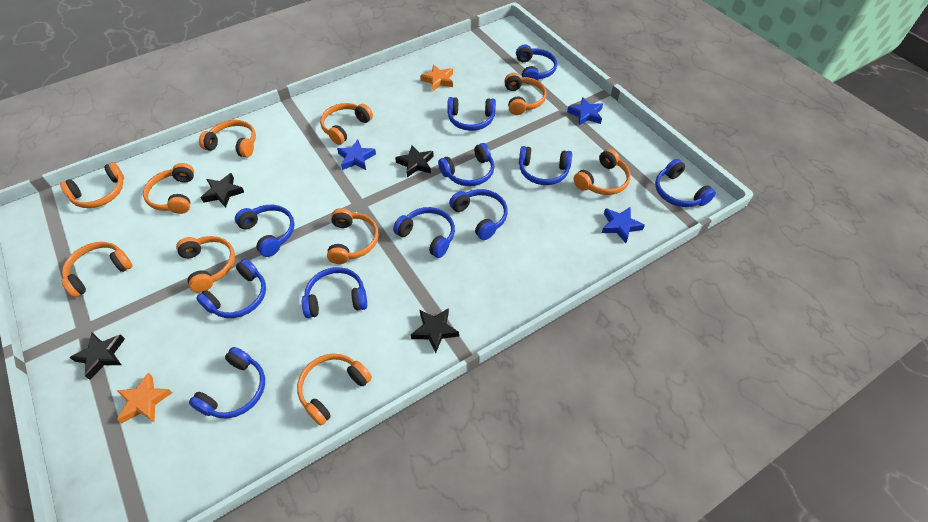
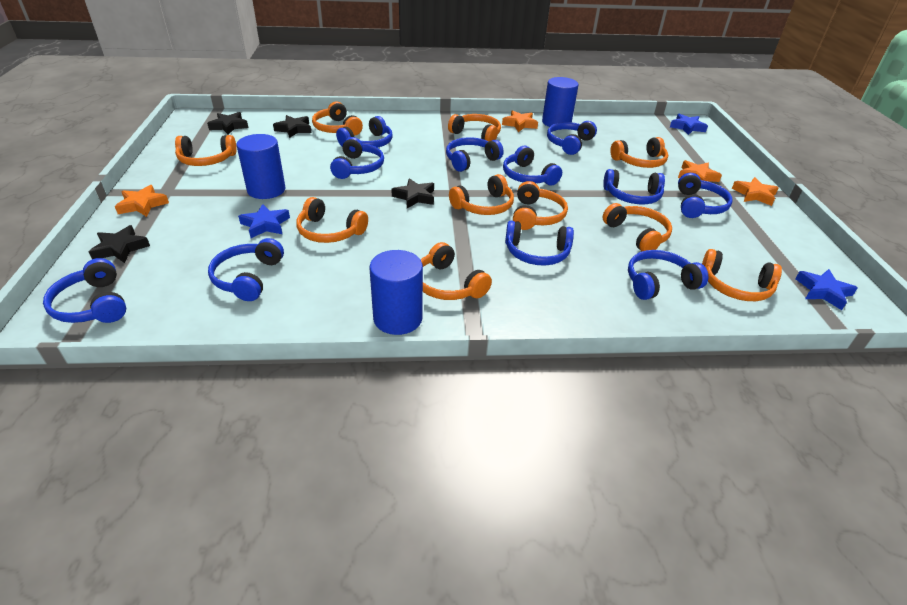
blue cylinder: 0 -> 3
orange star: 2 -> 4

